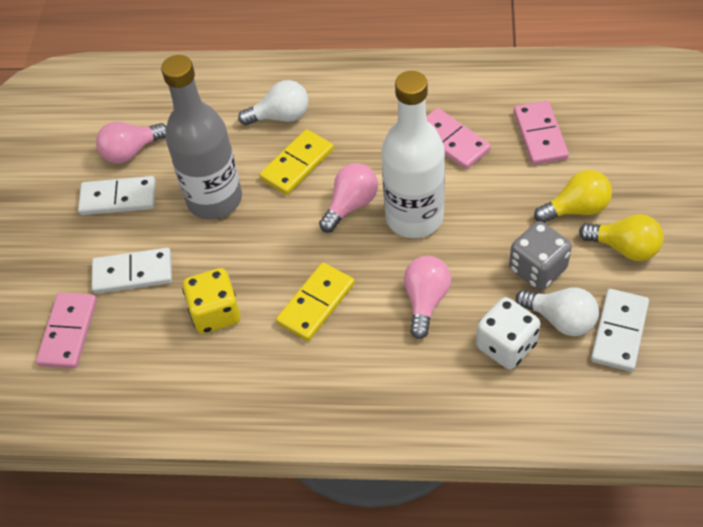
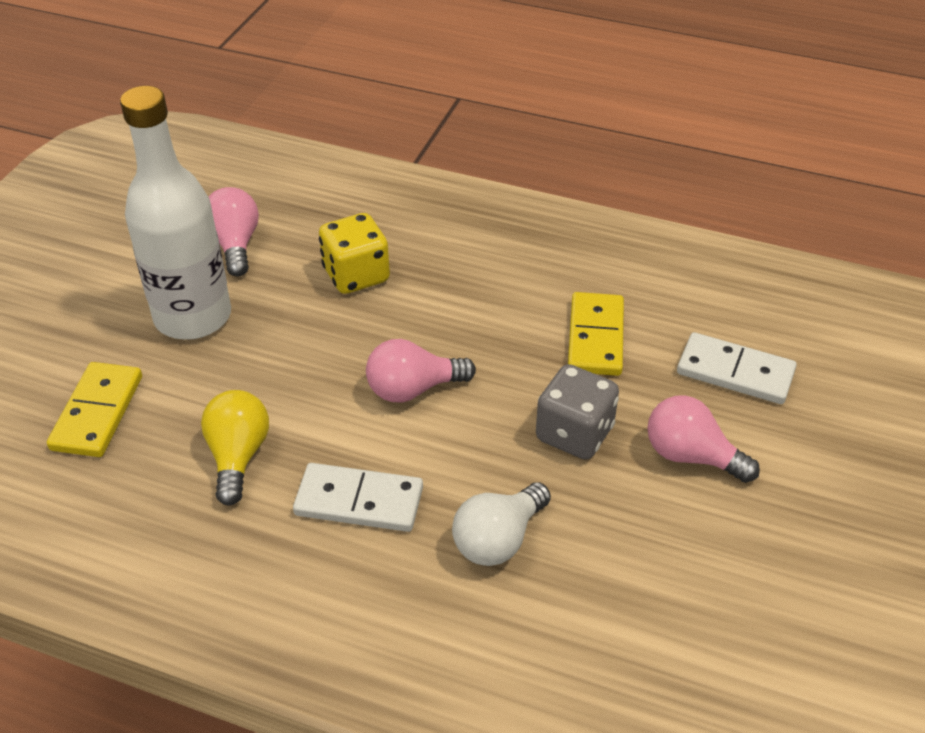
grey bottle: 1 -> 0
pink domino: 3 -> 0
white dice: 1 -> 0
white domino: 3 -> 2
white light bulb: 2 -> 1
yellow light bulb: 2 -> 1

